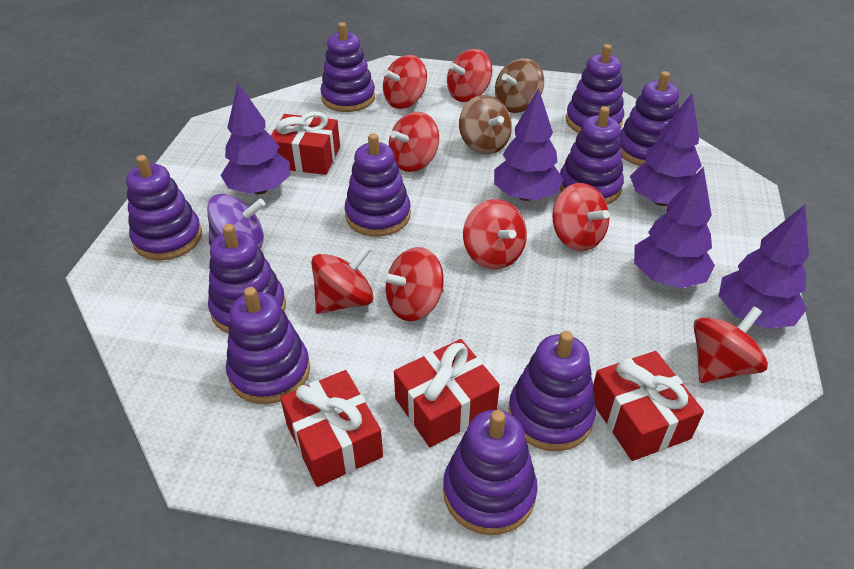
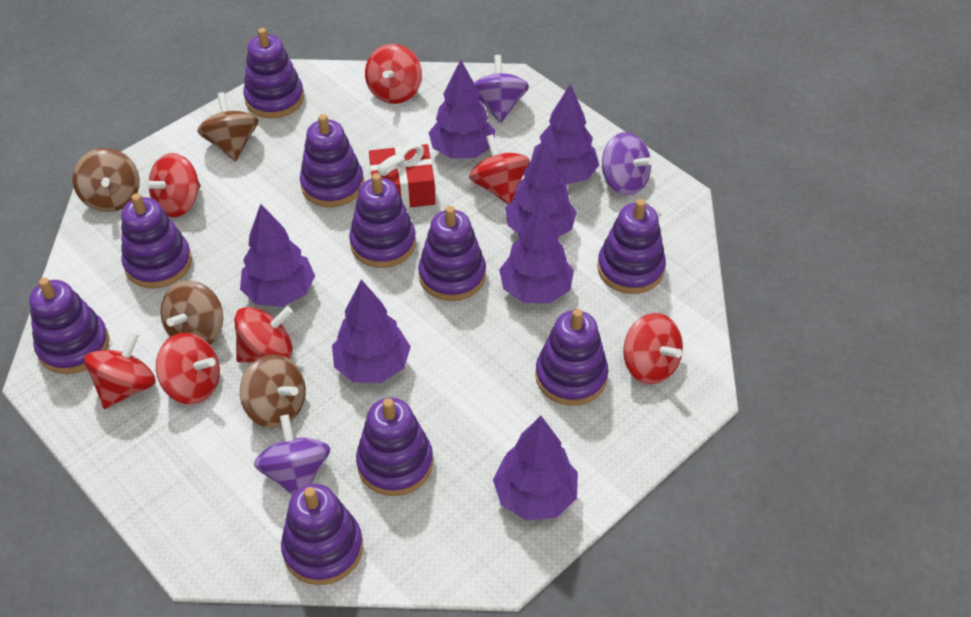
brown spinning top: 2 -> 4
purple spinning top: 1 -> 3
purple tree: 5 -> 7
red gift: 4 -> 1
red spinning top: 8 -> 7

